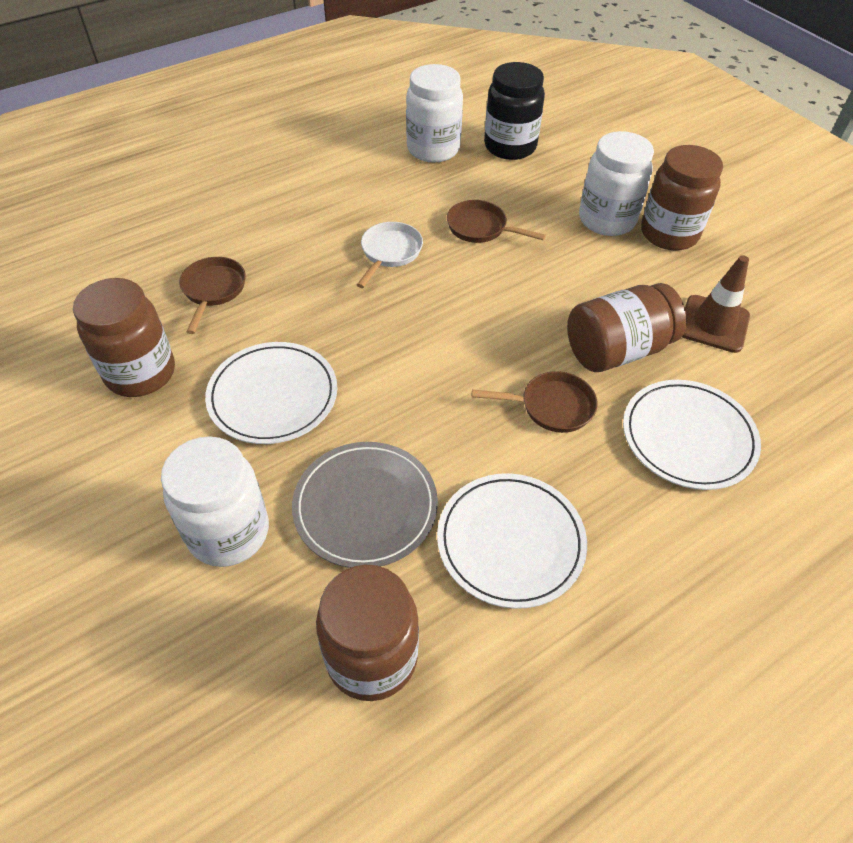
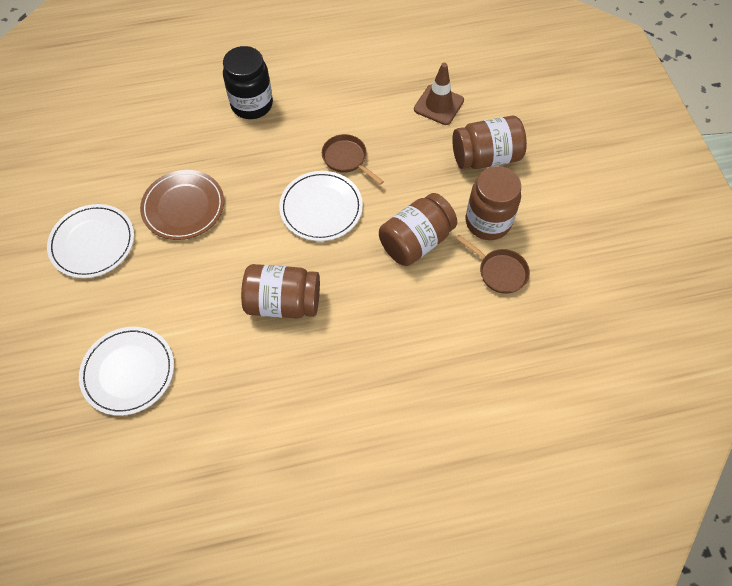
brown pan: 3 -> 2
brown plate: 0 -> 1
grey plate: 1 -> 0
white jar: 3 -> 0
white pan: 1 -> 0

